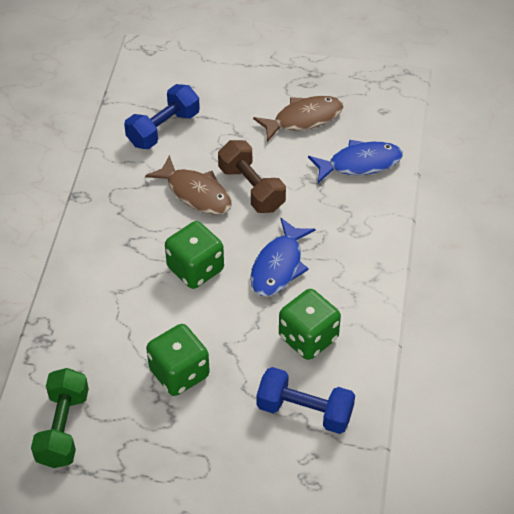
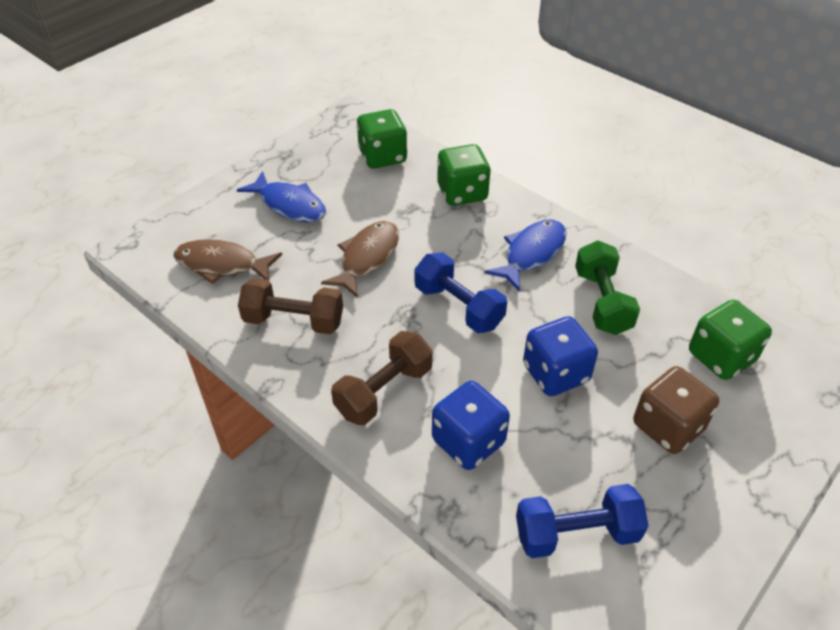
blue dice: 0 -> 2
brown dice: 0 -> 1
brown dumbbell: 1 -> 2

